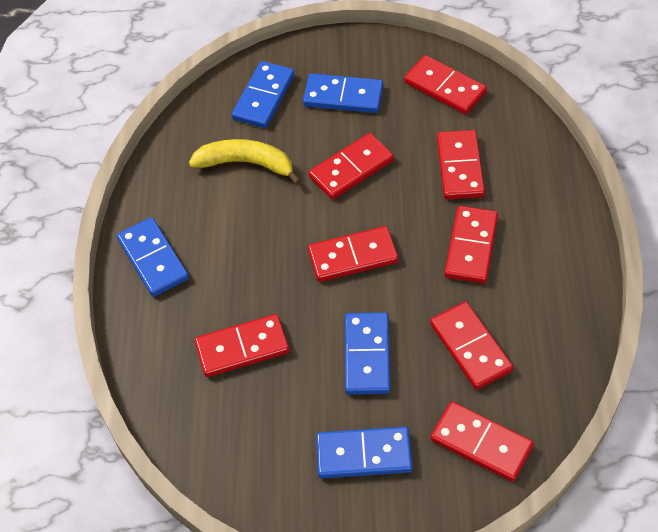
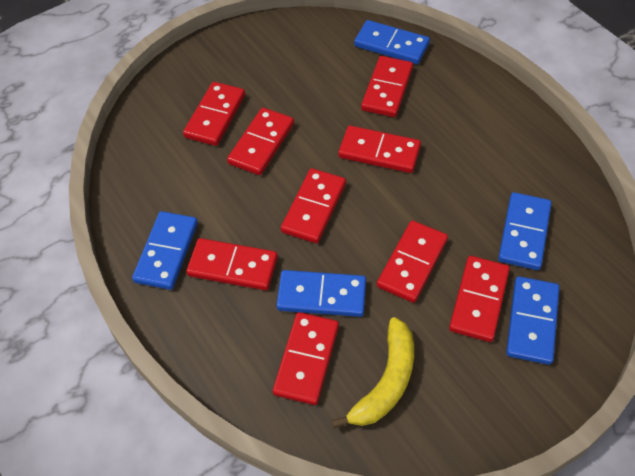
red domino: 8 -> 9

